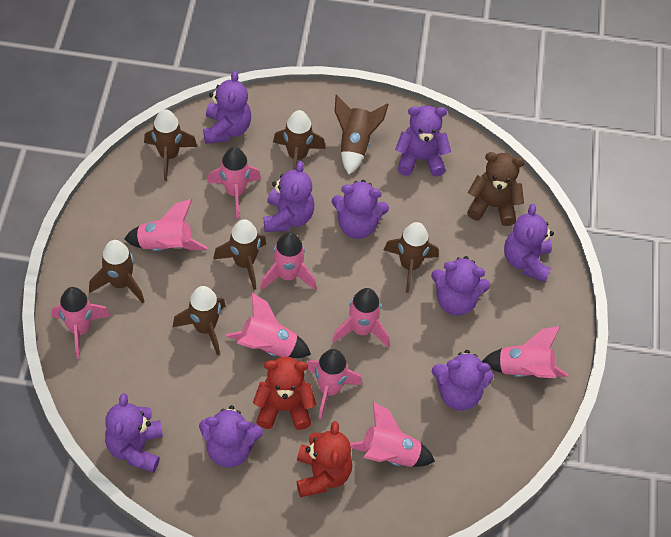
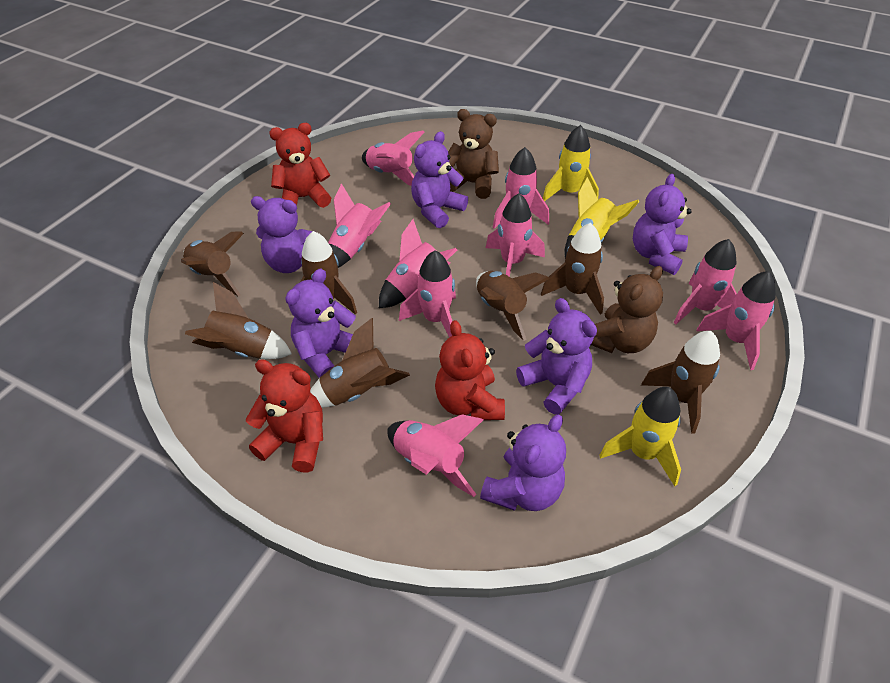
brown teddy bear: 1 -> 2
purple teddy bear: 9 -> 6
red teddy bear: 2 -> 3
yellow rocket: 0 -> 3

